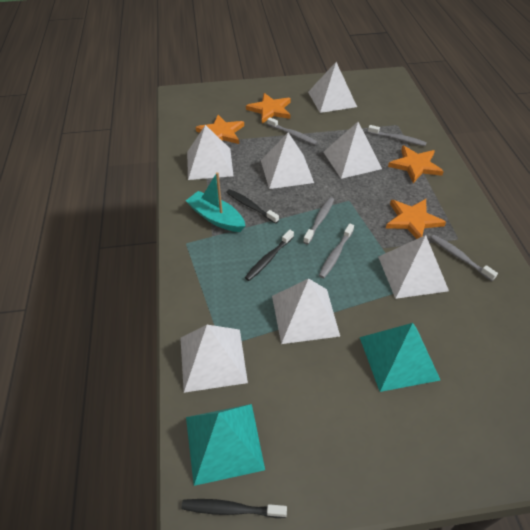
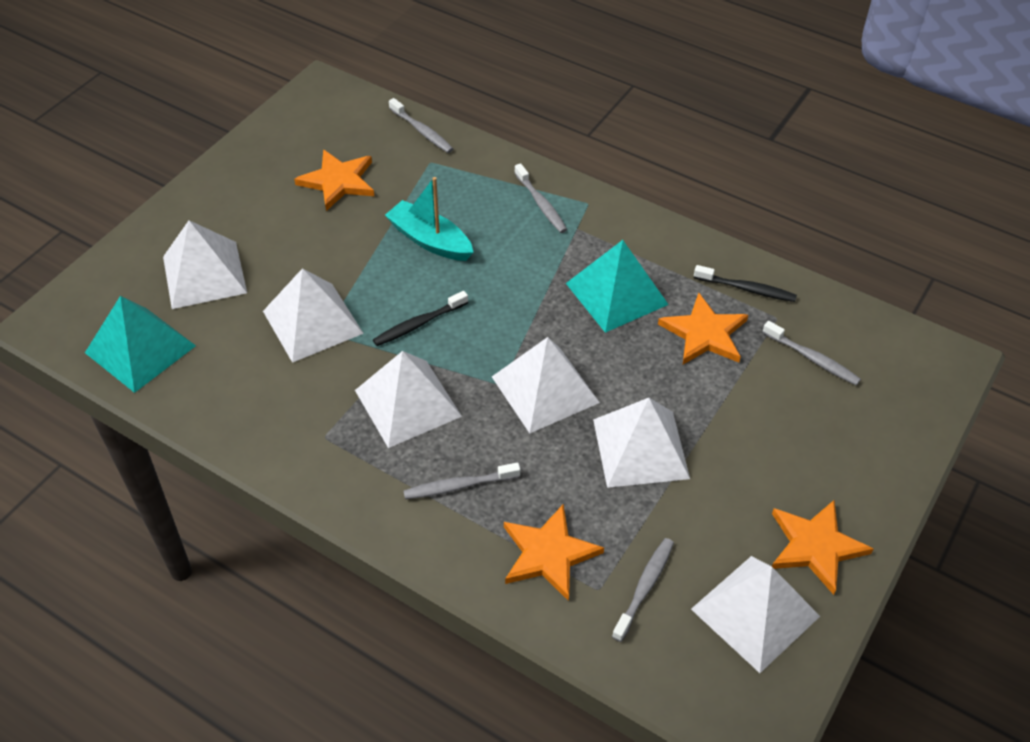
black toothbrush: 3 -> 2
white pyramid: 7 -> 6

